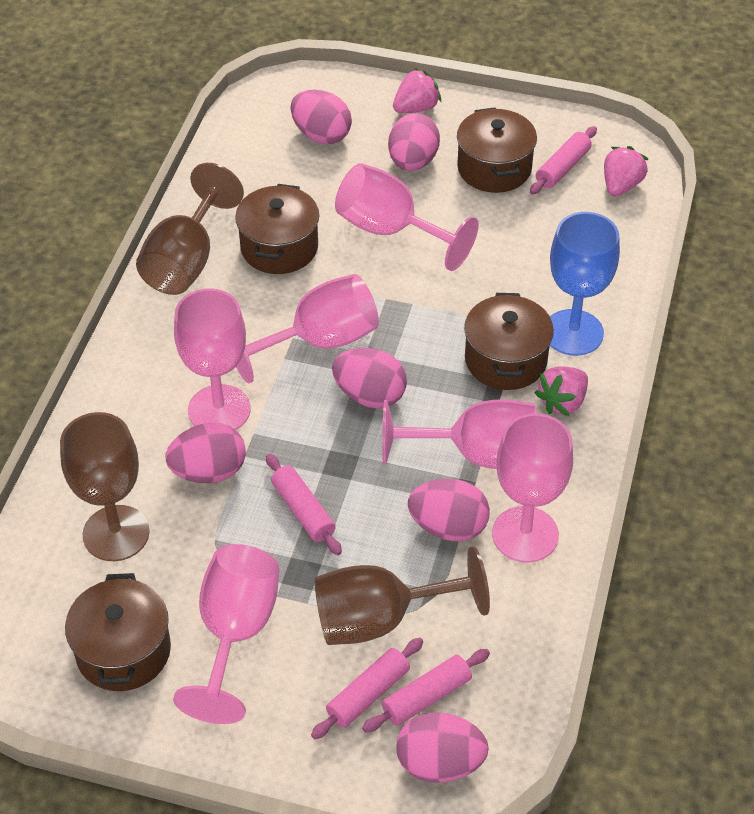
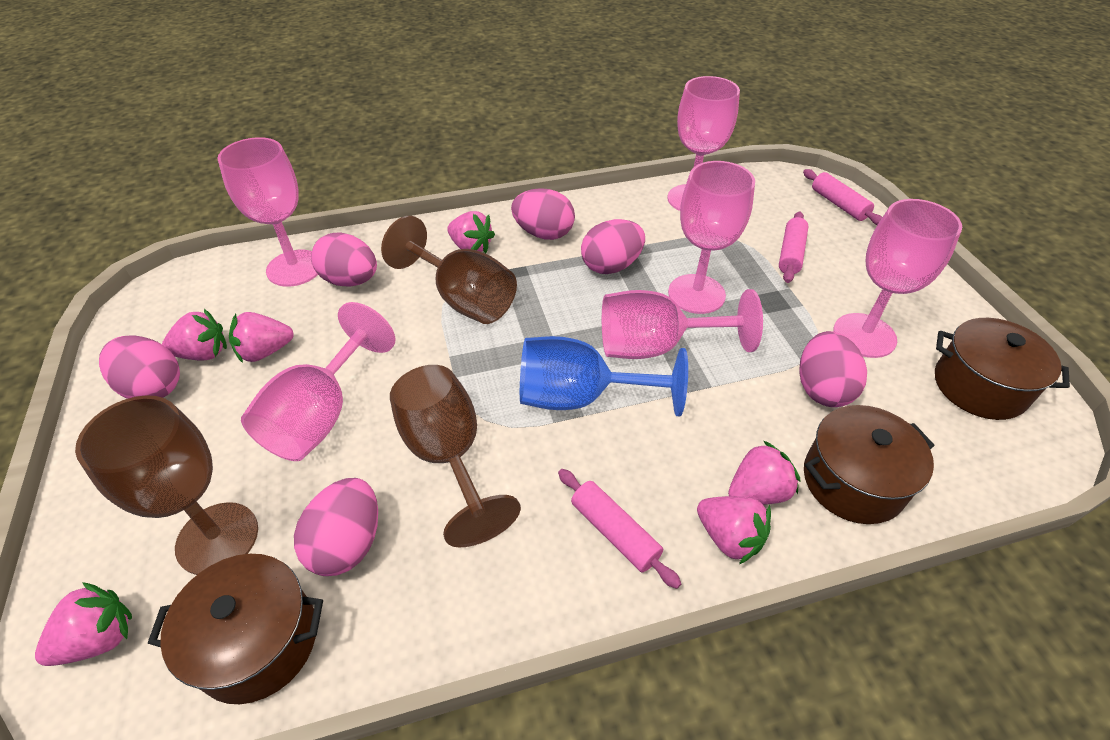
brown pot: 4 -> 3
pink rolling pin: 4 -> 3
pink strawberry: 3 -> 6

